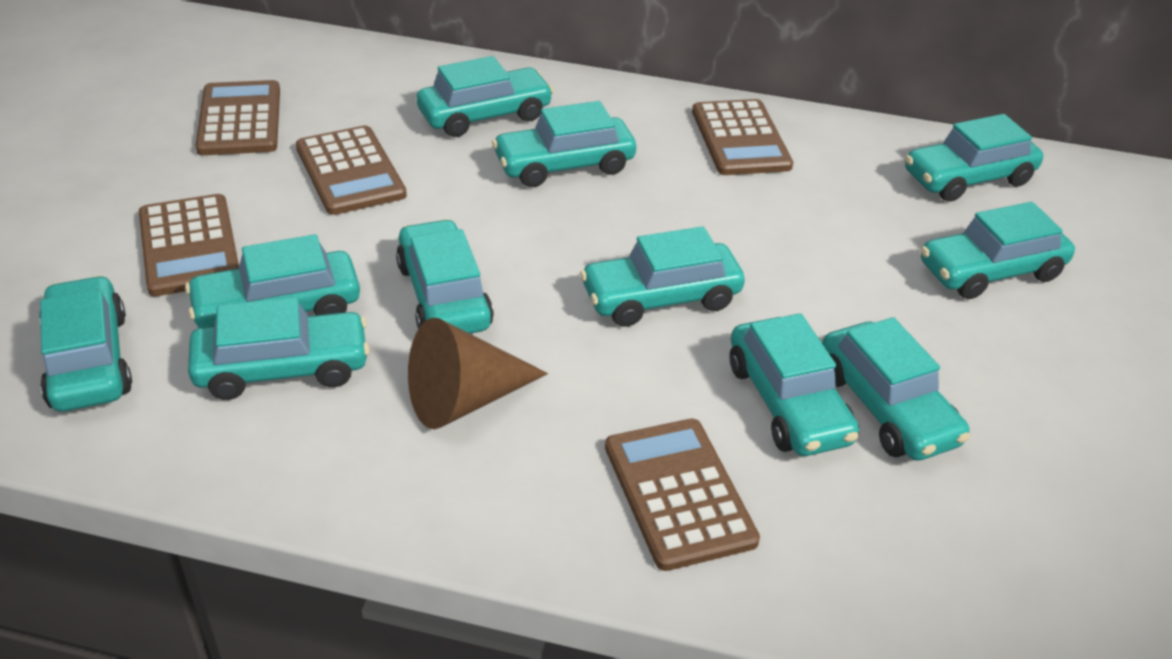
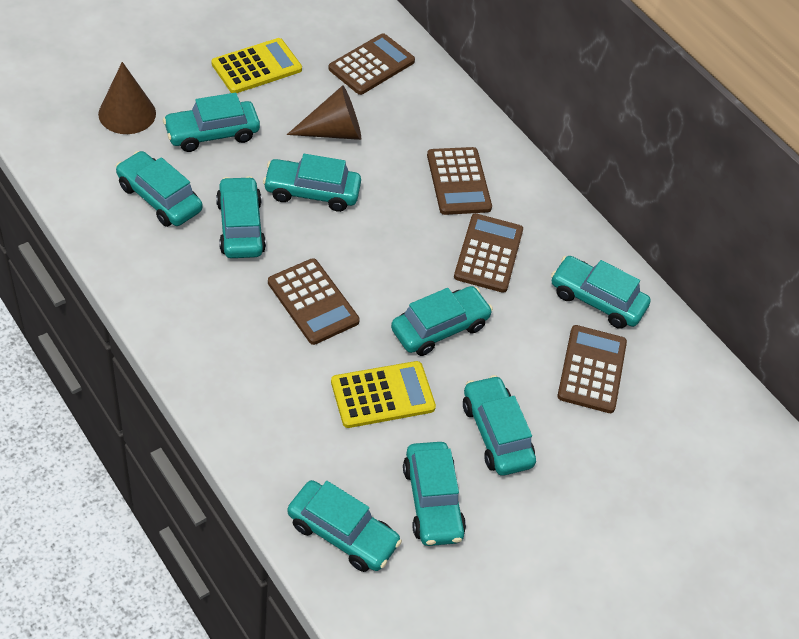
brown cone: 1 -> 2
turquoise car: 11 -> 9
yellow calculator: 0 -> 2

